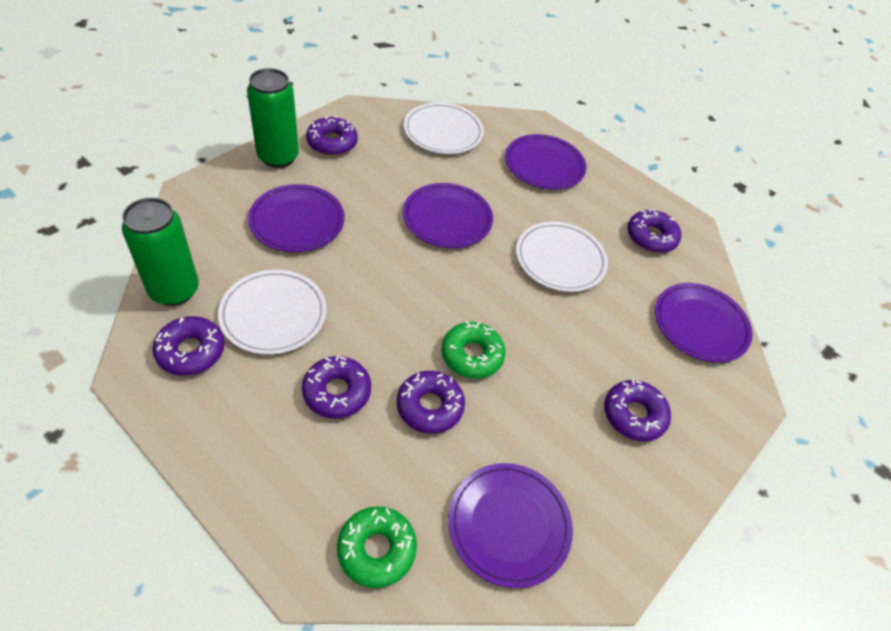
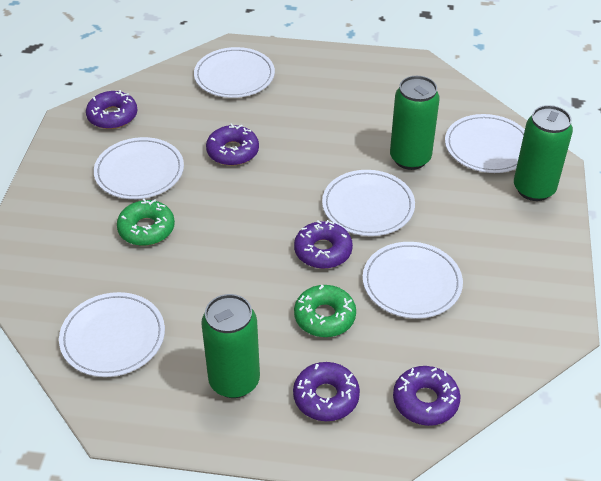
green can: 2 -> 3
purple donut: 6 -> 5
purple plate: 5 -> 0
white plate: 3 -> 6

